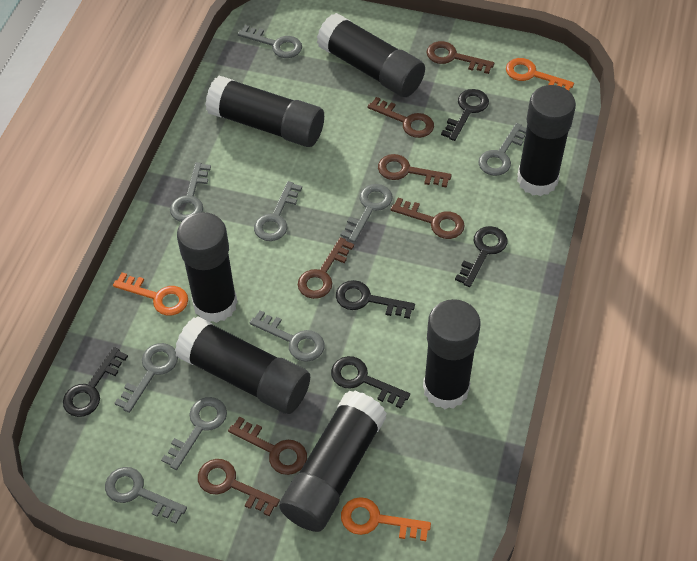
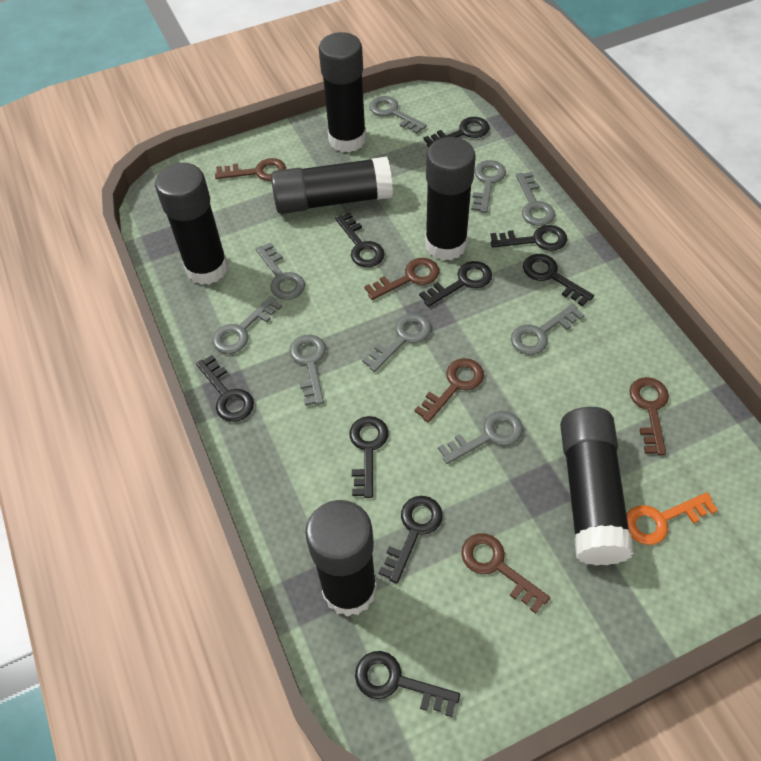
black glue stick: 7 -> 6
black key: 5 -> 9
brown key: 7 -> 5
orange key: 3 -> 1

